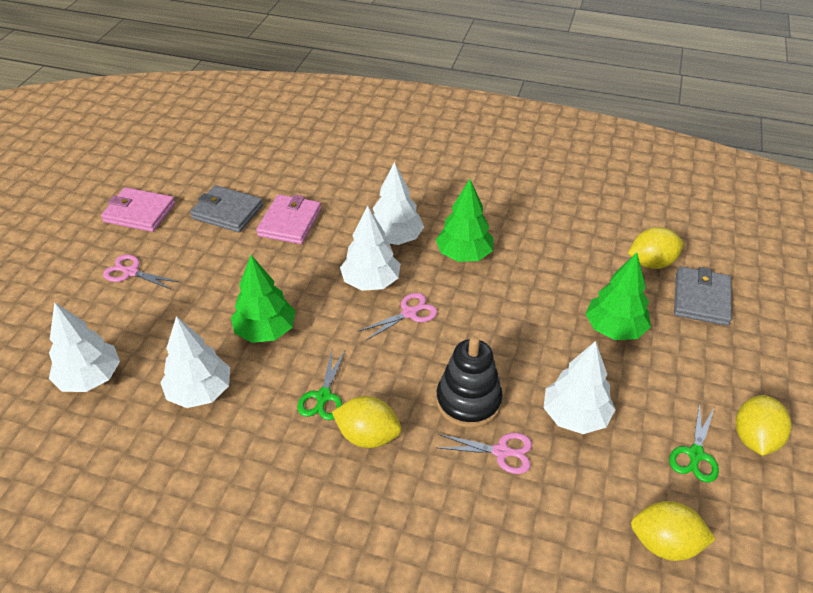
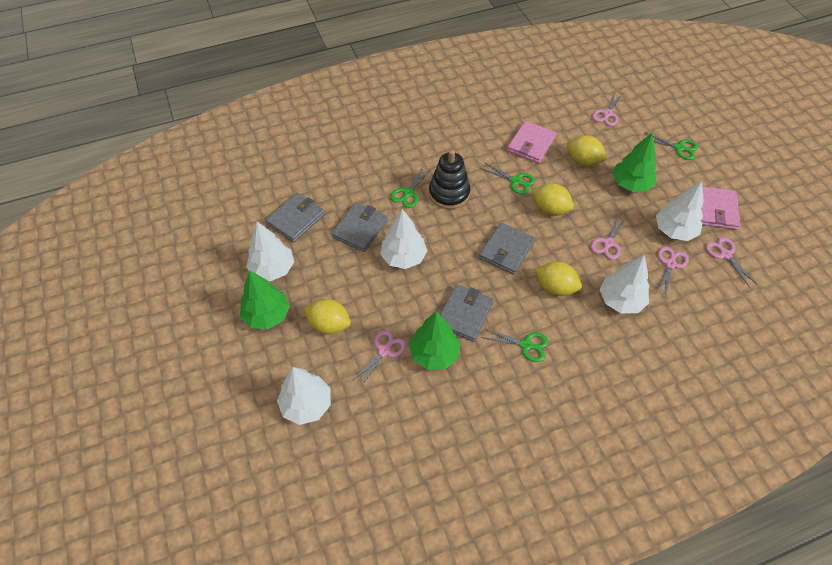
green scissors: 2 -> 4
grey wallet: 2 -> 4
pink scissors: 3 -> 5

